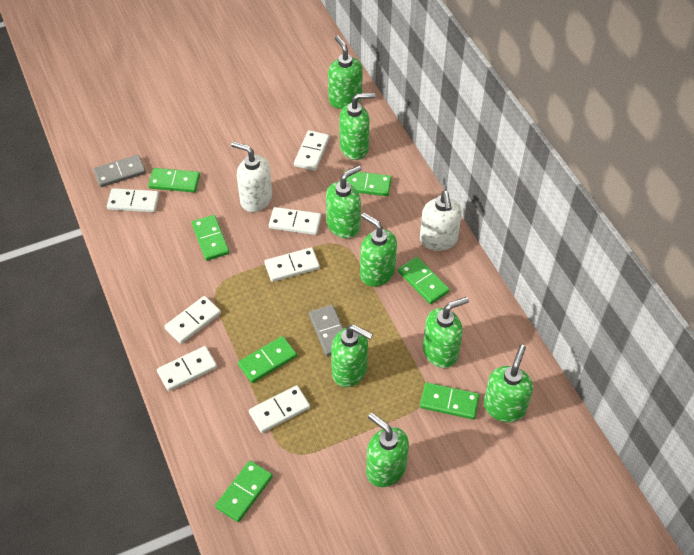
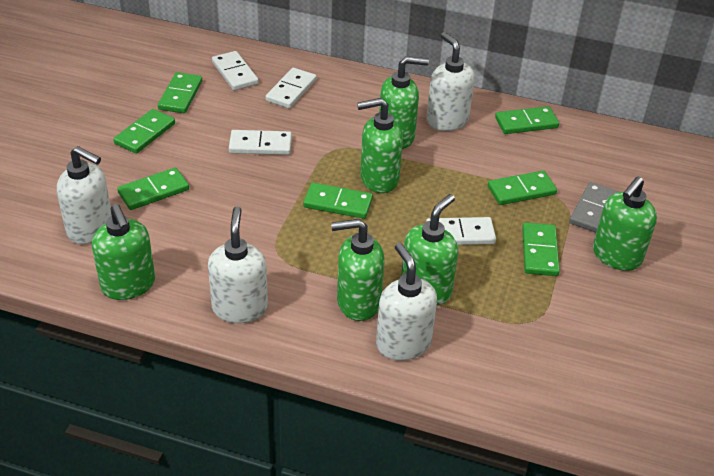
green soap dispenser: 8 -> 6
grey domino: 2 -> 1
white domino: 7 -> 4
white soap dispenser: 2 -> 4

